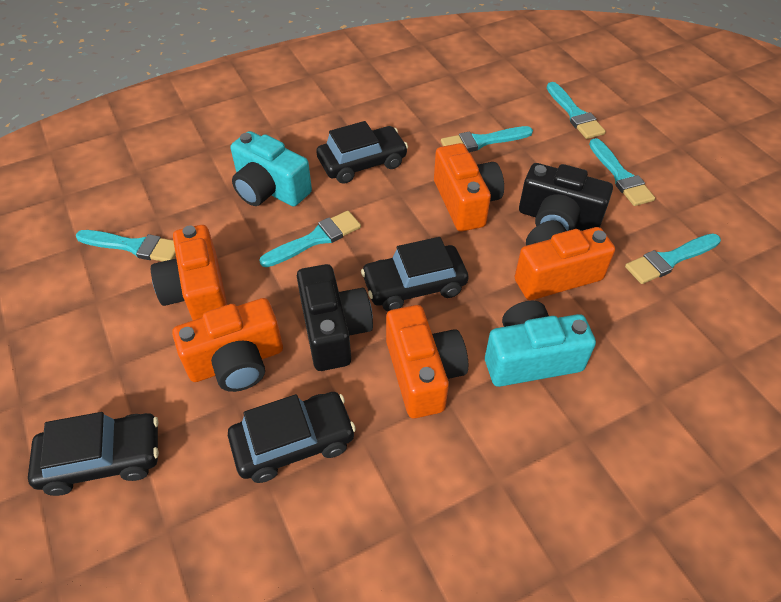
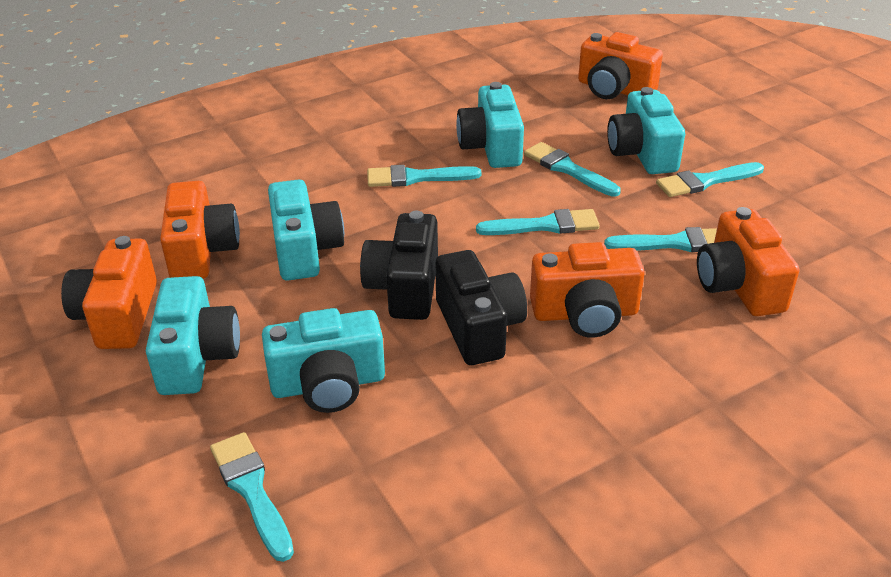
black car: 4 -> 0
turquoise camera: 2 -> 5

